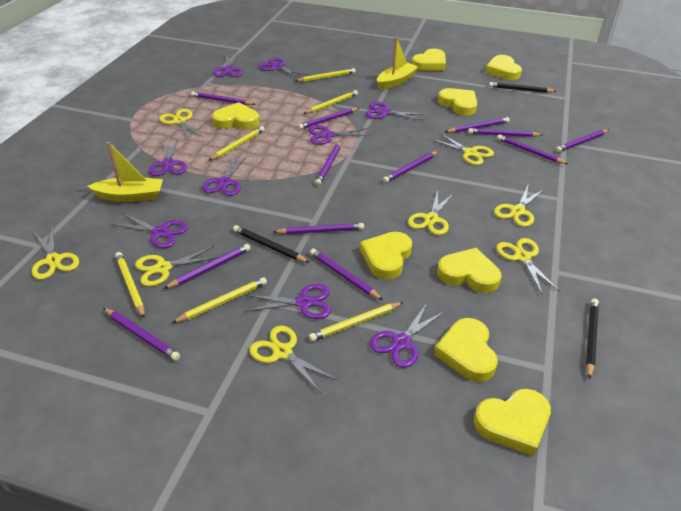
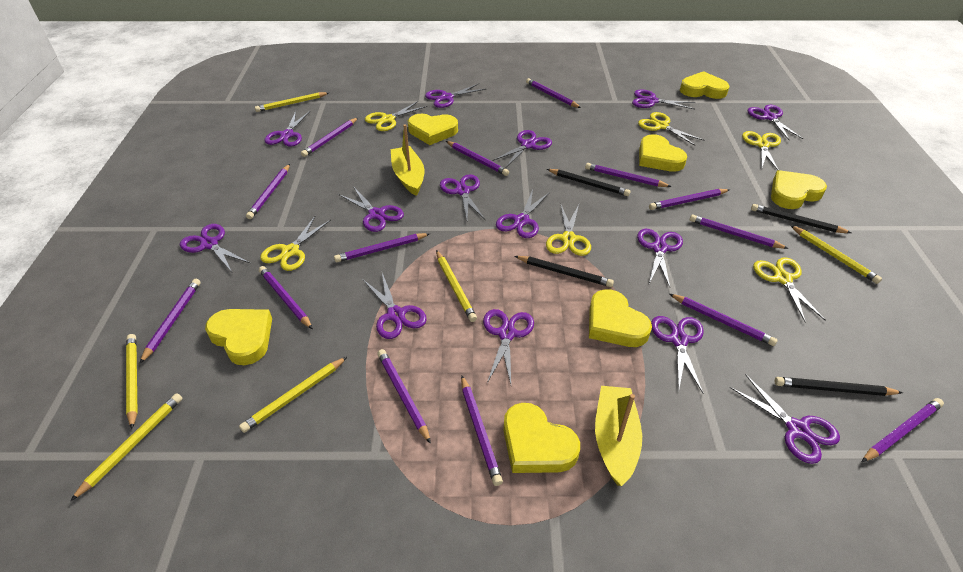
black pencil: 3 -> 4
purple pencil: 12 -> 14
purple scissors: 9 -> 14
yellow heart: 8 -> 7
yellow scissors: 8 -> 6

